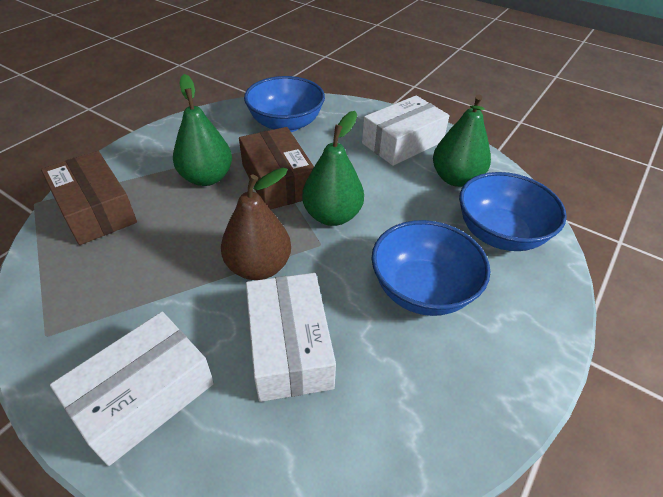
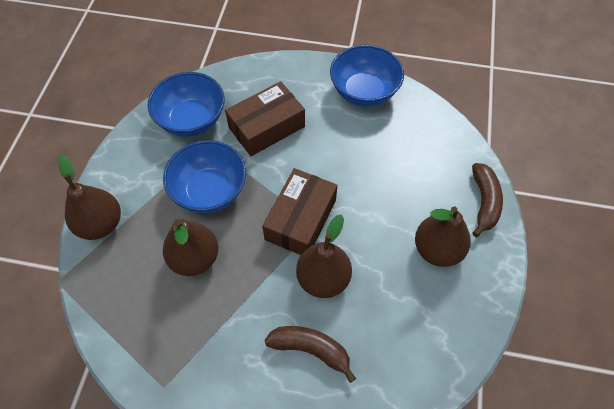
brown banana: 0 -> 2
brown pear: 1 -> 4
green pear: 3 -> 0
white box: 3 -> 0

